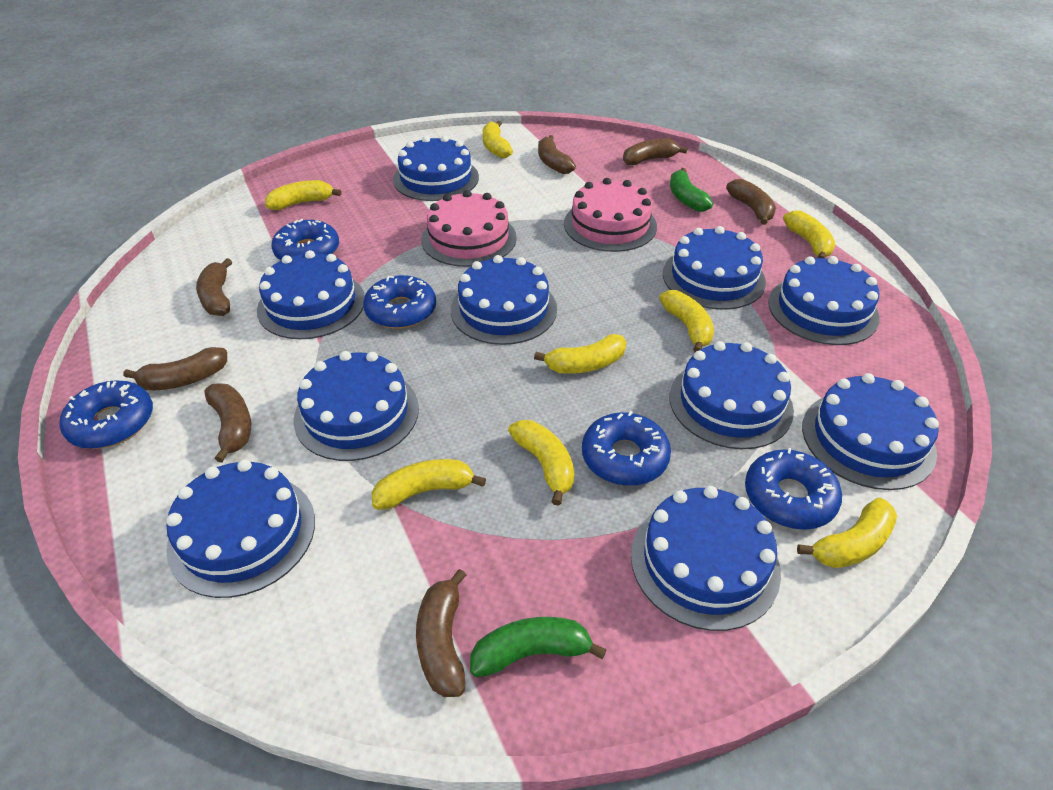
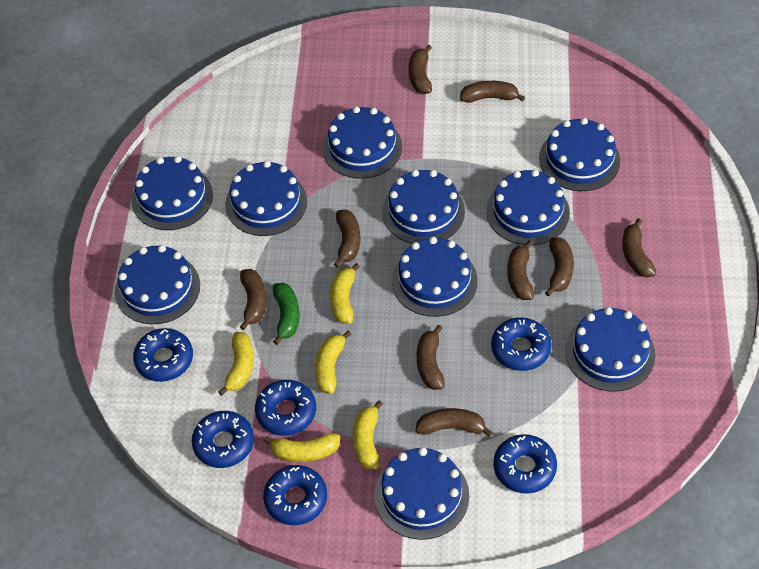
blue donut: 5 -> 6
brown banana: 7 -> 9
green banana: 2 -> 1
pink cake: 2 -> 0
yellow banana: 8 -> 5

